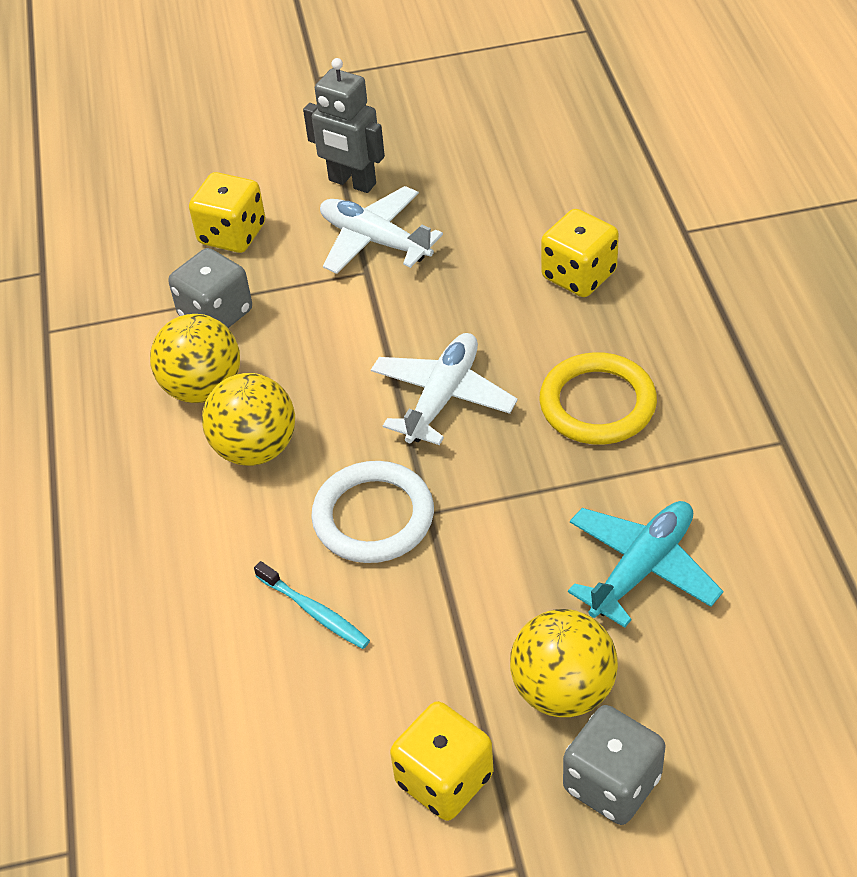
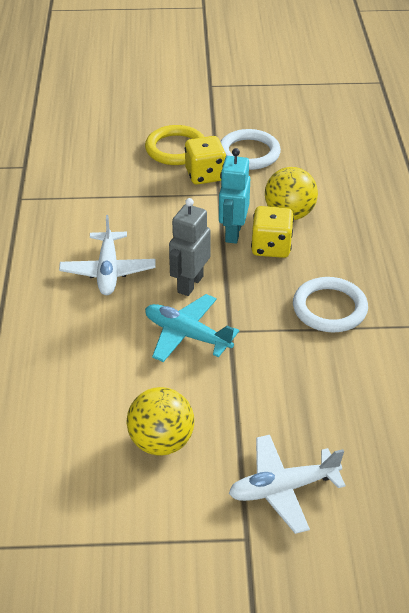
grey dice: 2 -> 0
turquoise robot: 0 -> 1
turquoise toothbrush: 1 -> 0
white ring: 1 -> 2
yellow ball: 3 -> 2
yellow dice: 3 -> 2

